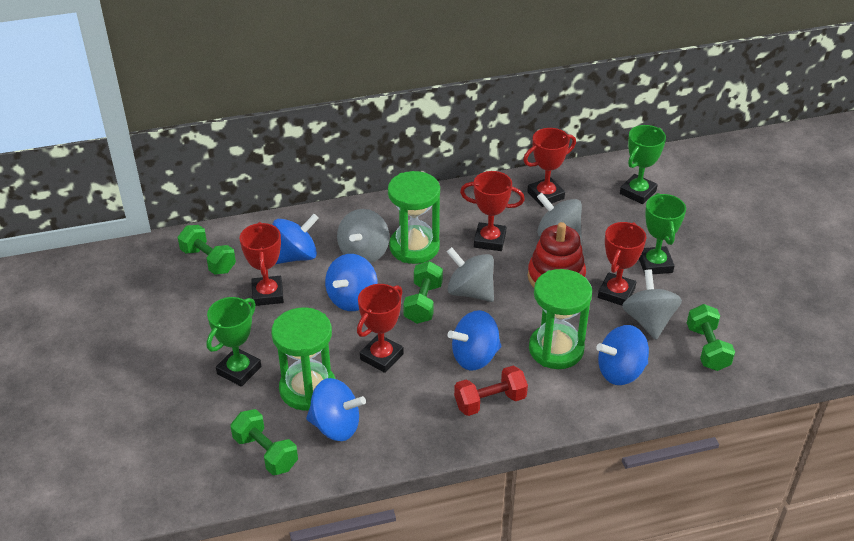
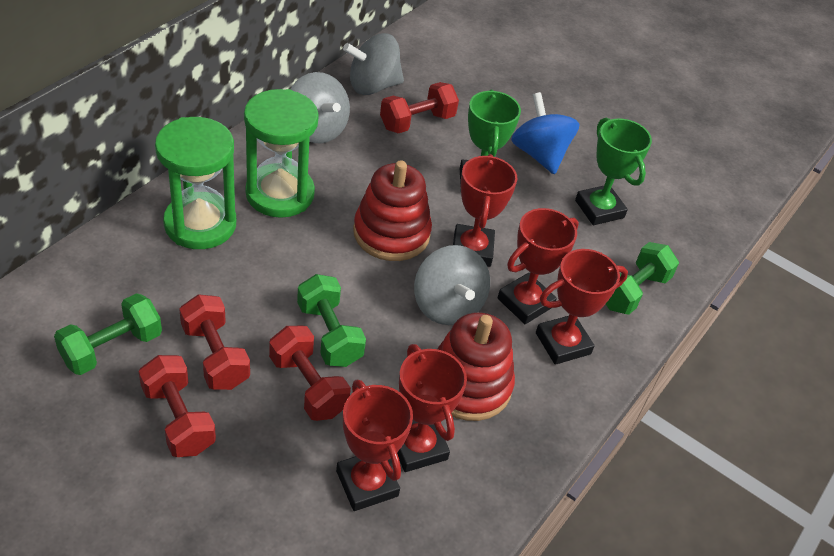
blue spinning top: 5 -> 1
green dumbbell: 4 -> 3
green hourglass: 3 -> 2
green trophy: 3 -> 2
grey spinning top: 4 -> 3
red dumbbell: 1 -> 4
red stacking toy: 1 -> 2

